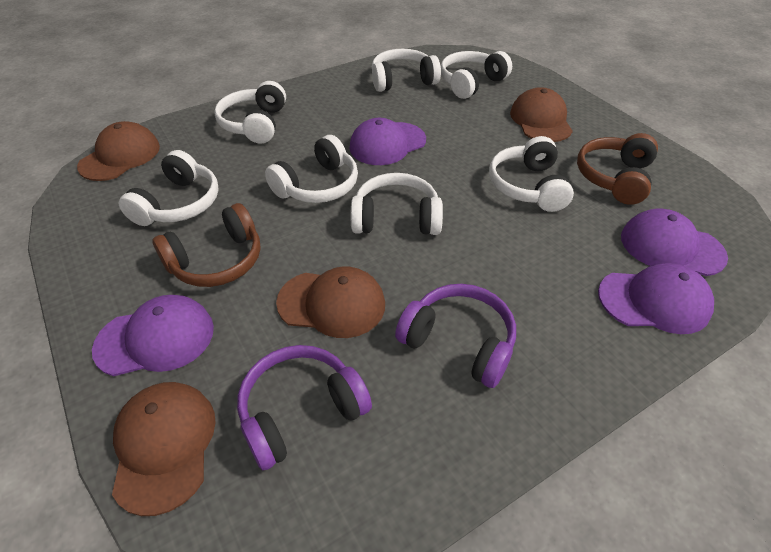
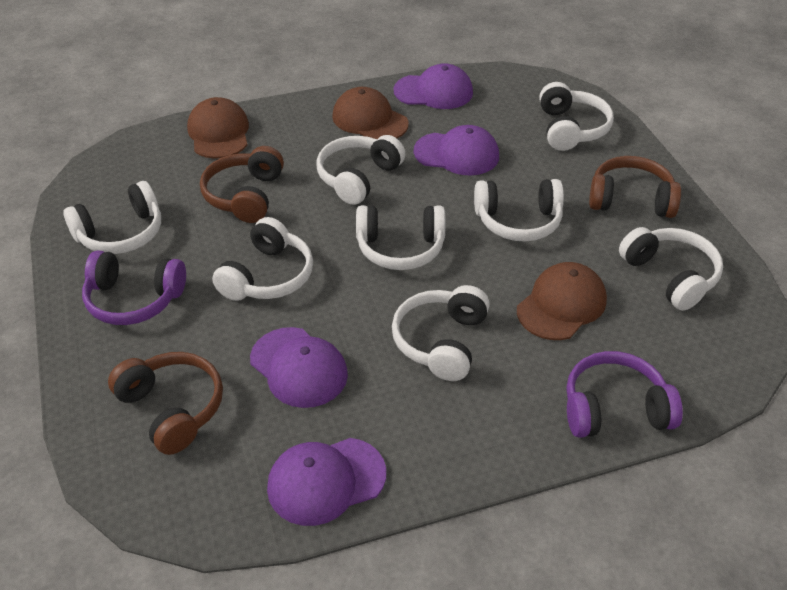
brown cap: 4 -> 3
brown headphones: 2 -> 3
white headphones: 7 -> 8

